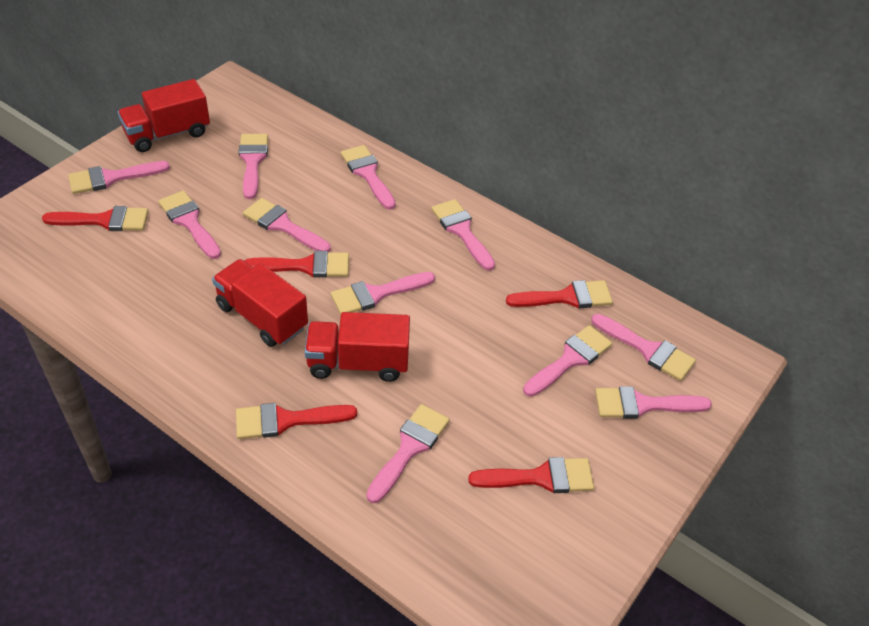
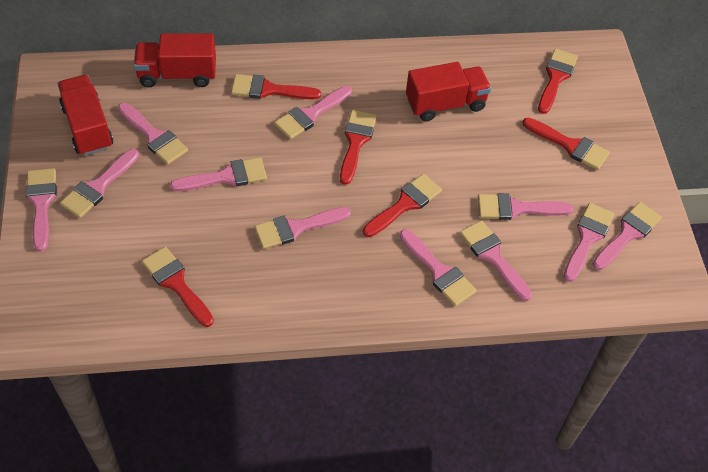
red brush: 5 -> 6

